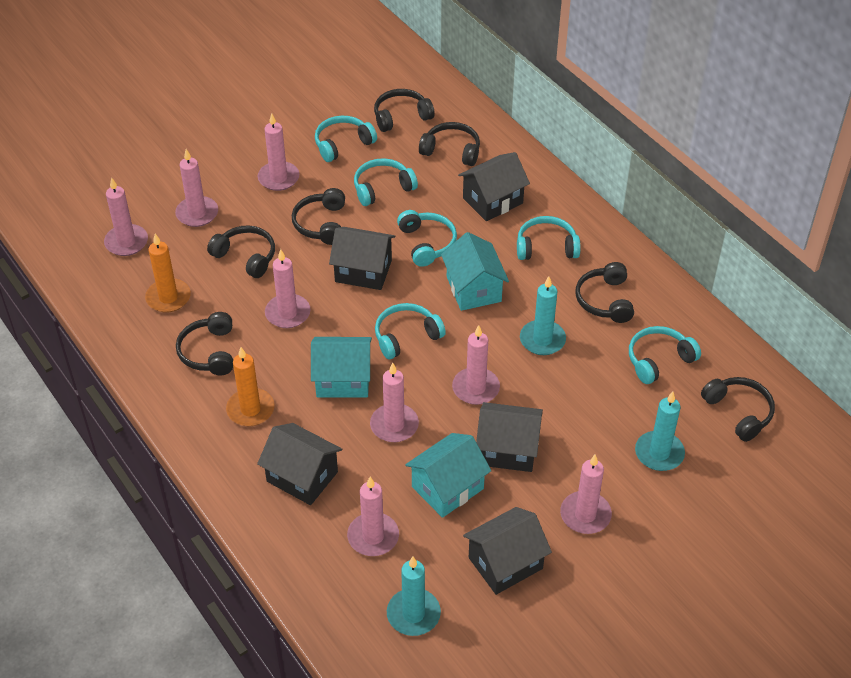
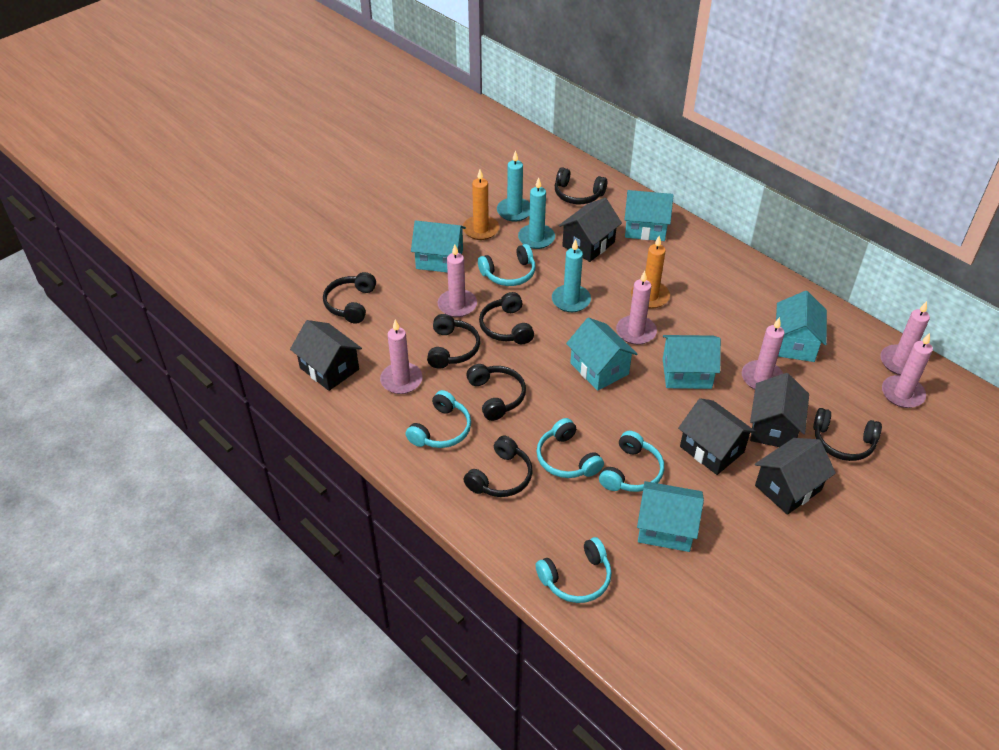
pink candle: 8 -> 6
turquoise headphones: 6 -> 5
turquoise house: 3 -> 6

